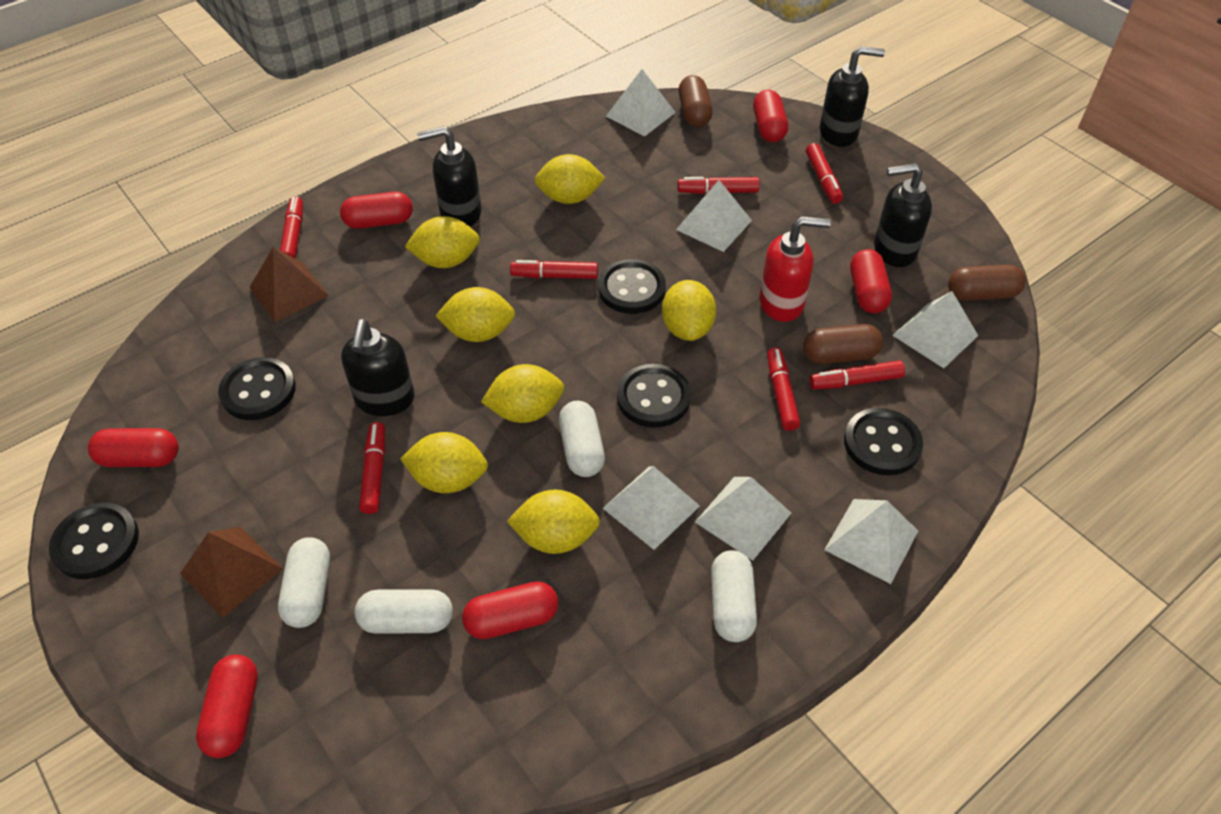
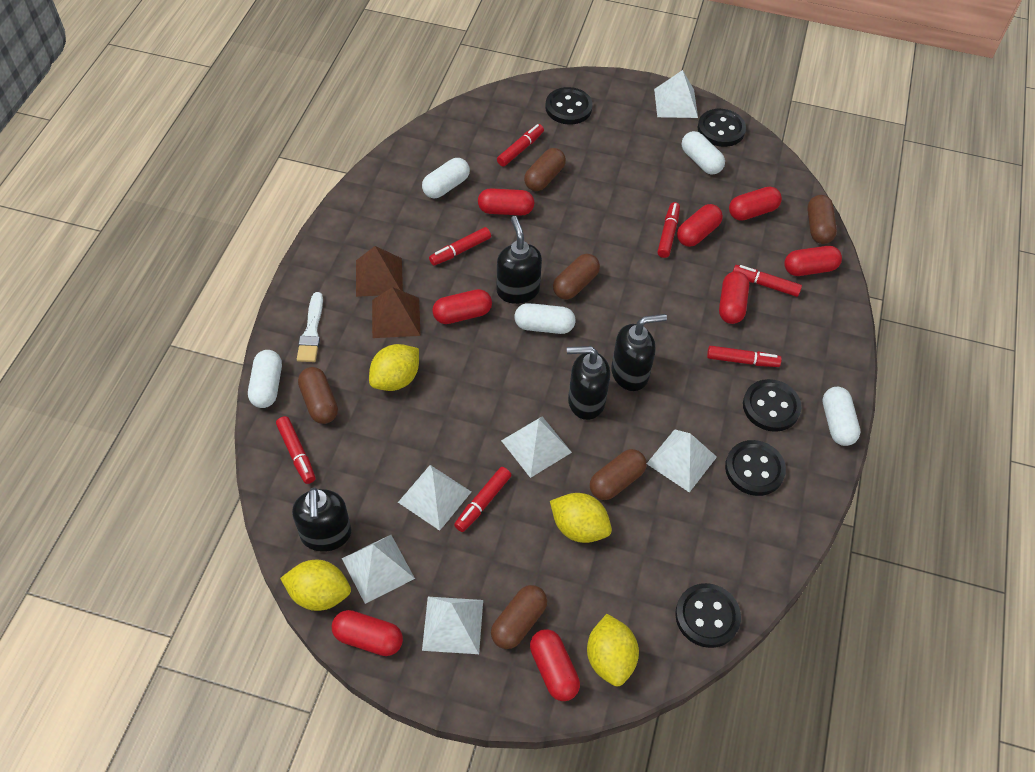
brown capsule: 3 -> 6
red capsule: 6 -> 8
red soap dispenser: 1 -> 0
white brush: 0 -> 1
white capsule: 4 -> 5
yellow lemon: 7 -> 4

